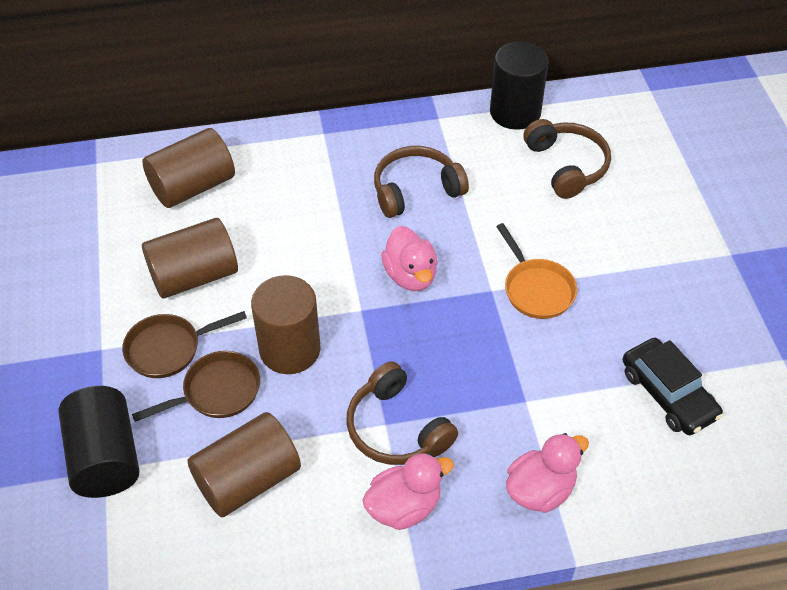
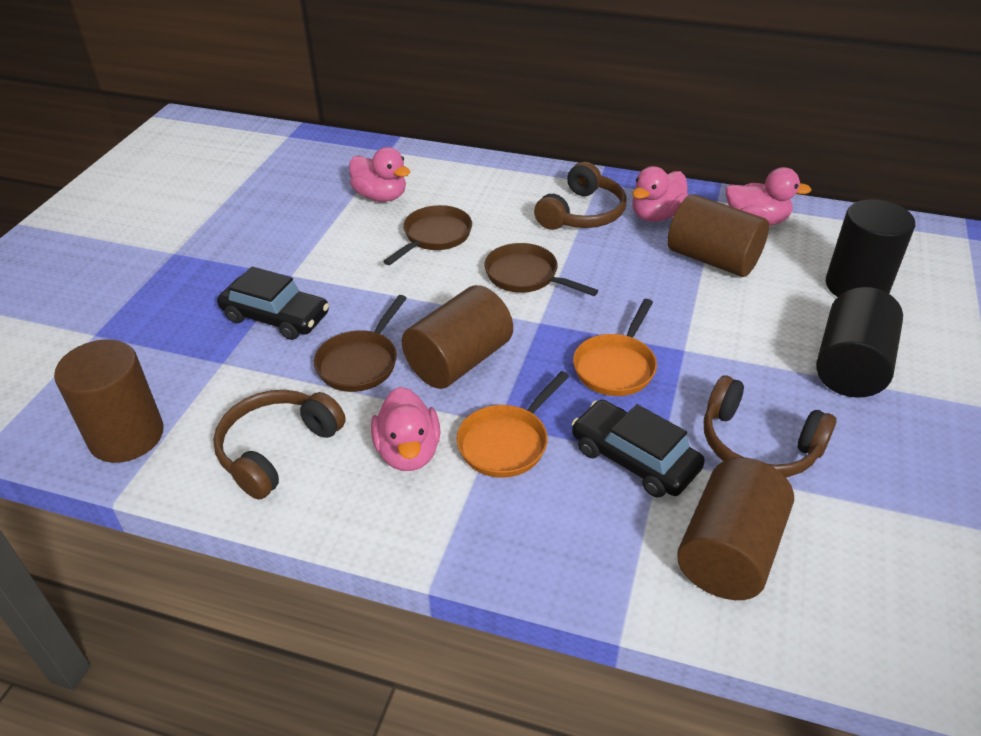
black car: 1 -> 2
brown pan: 2 -> 3
orange pan: 1 -> 2
pink duck: 3 -> 4

